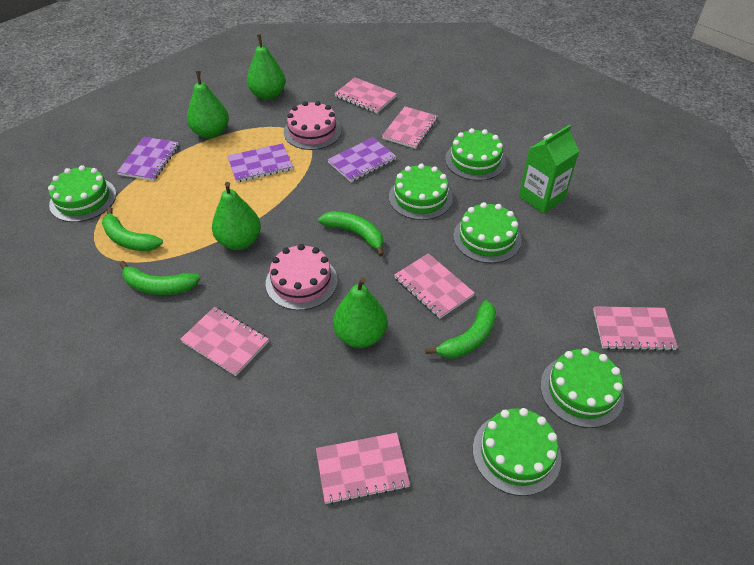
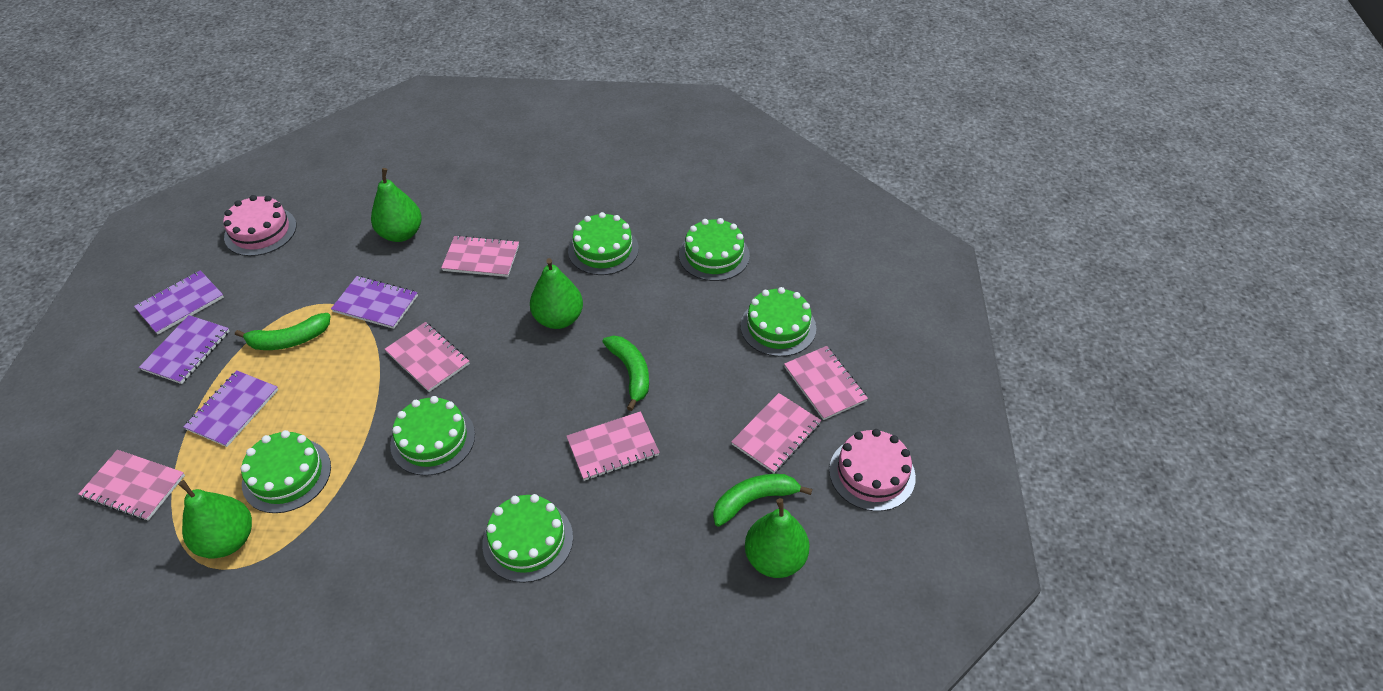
green banana: 4 -> 3
green carton: 1 -> 0
purple notebook: 3 -> 4

